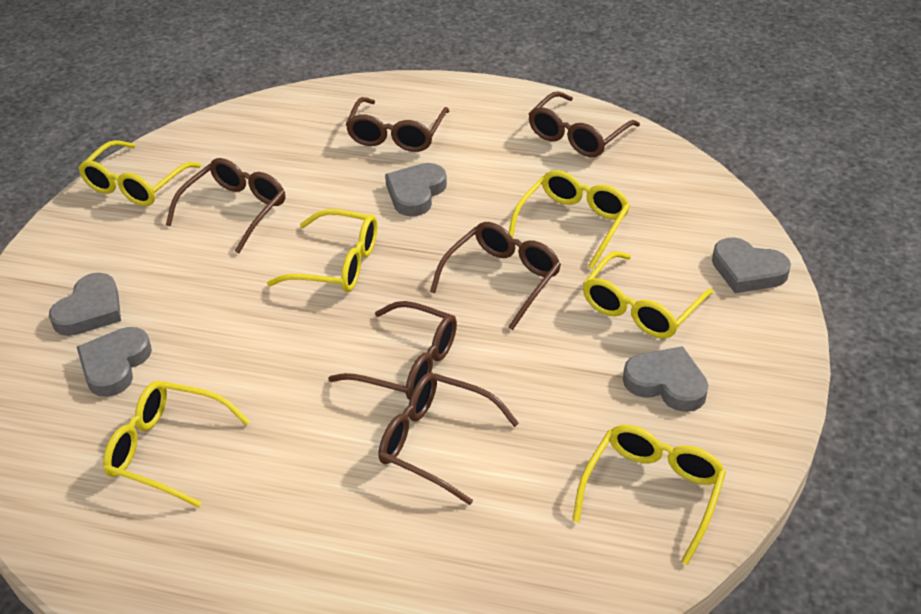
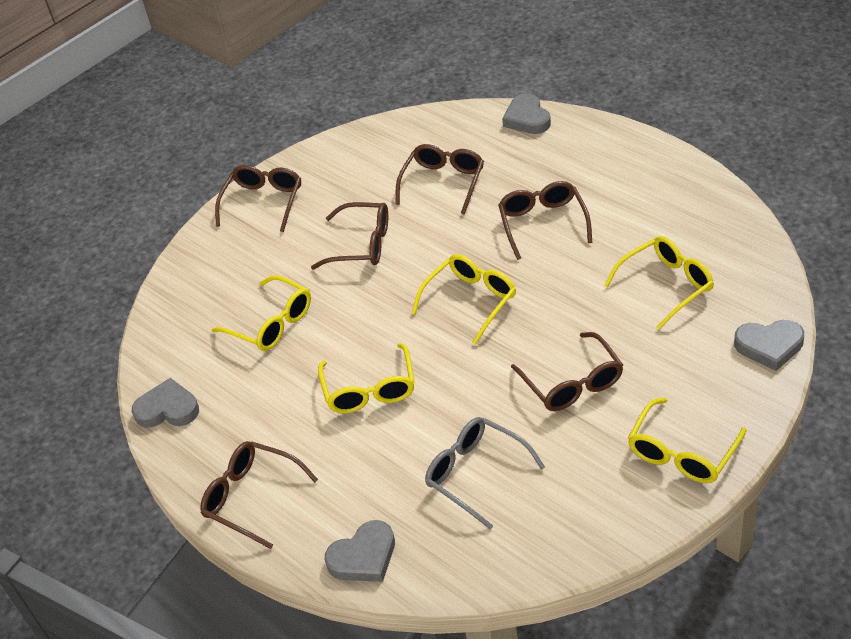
grey glasses: 0 -> 1
grey heart: 5 -> 4
yellow glasses: 6 -> 5

